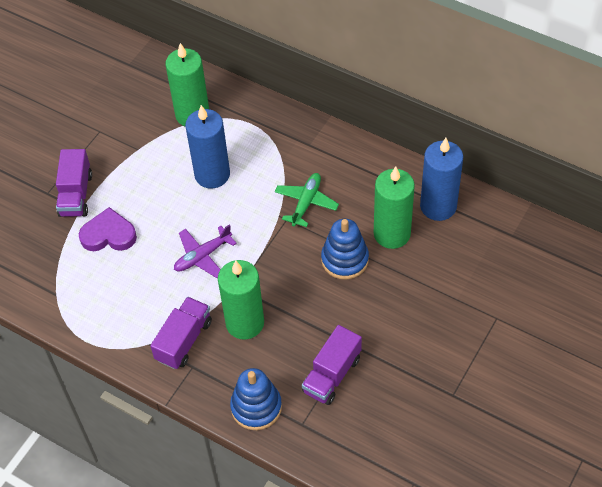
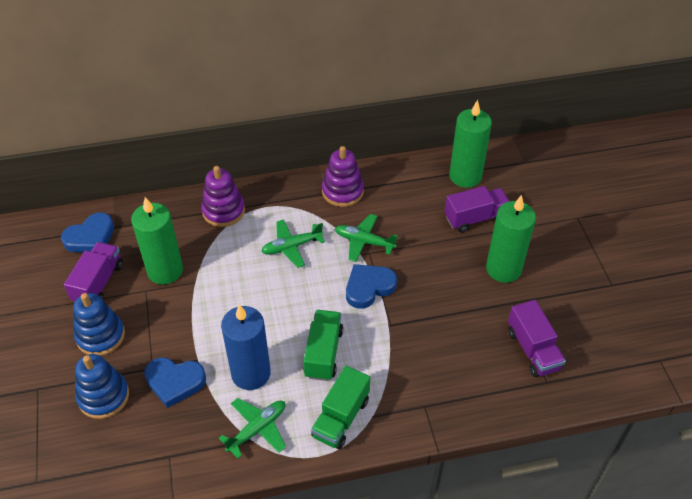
blue candle: 2 -> 1
blue heart: 0 -> 3
green plane: 1 -> 3
green truck: 0 -> 2
purple heart: 1 -> 0
purple plane: 1 -> 0
purple stacking toy: 0 -> 2

